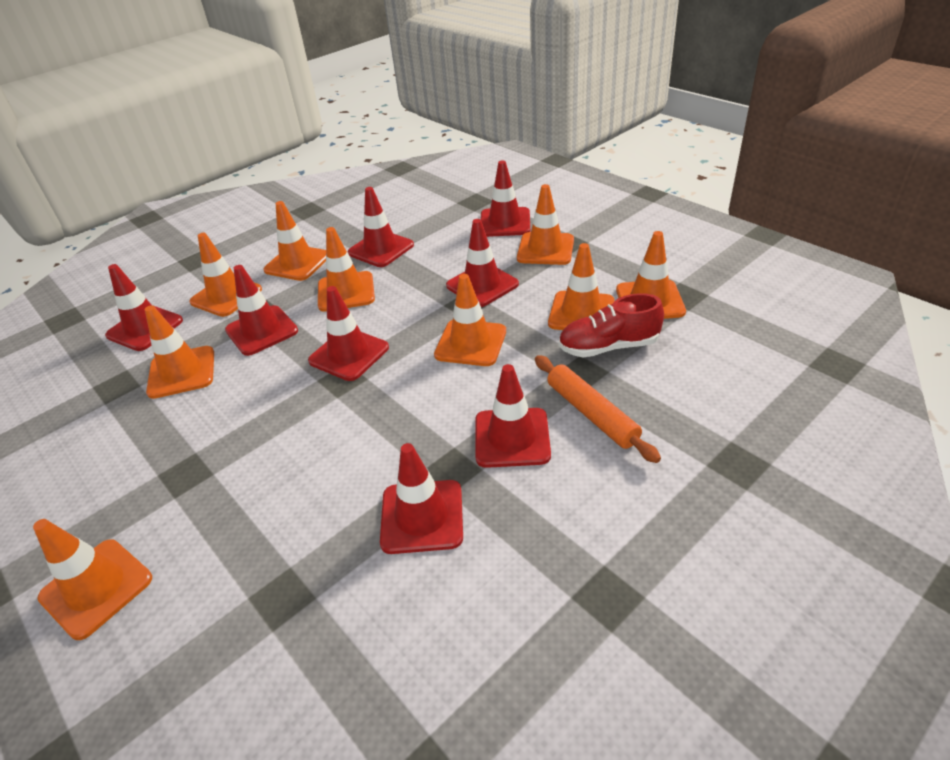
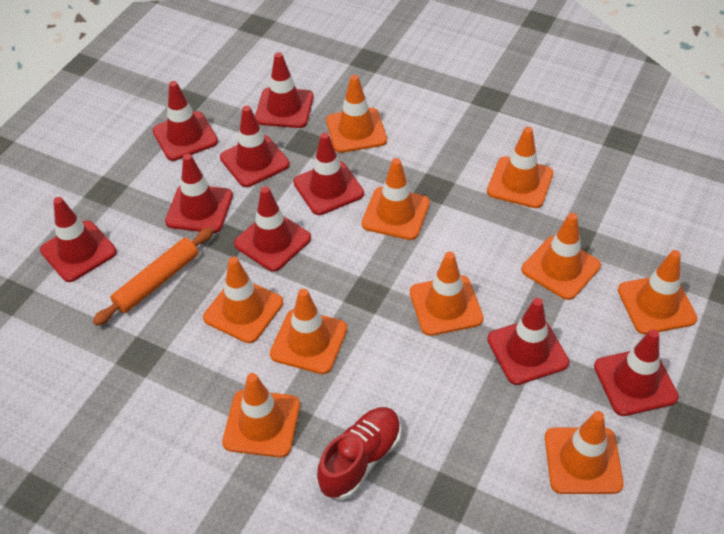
orange traffic cone: 9 -> 10
red traffic cone: 8 -> 9

